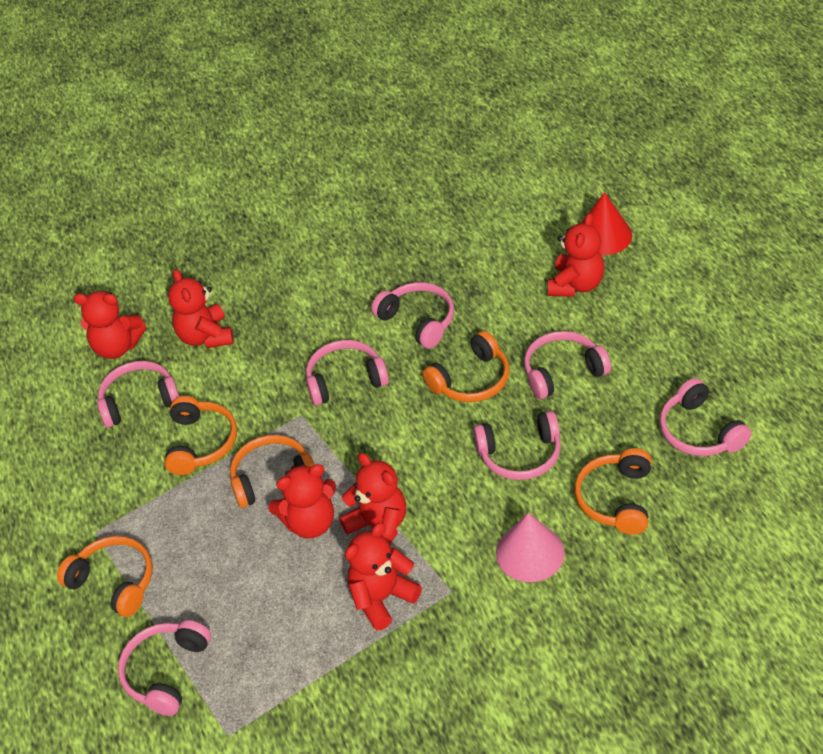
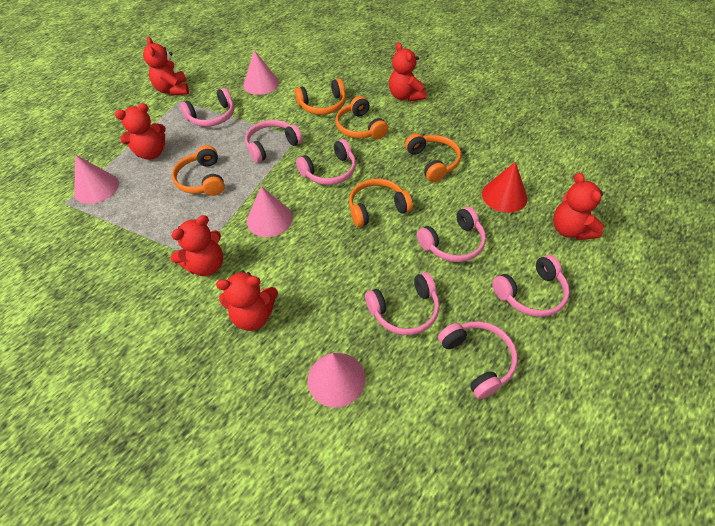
pink cone: 1 -> 4

